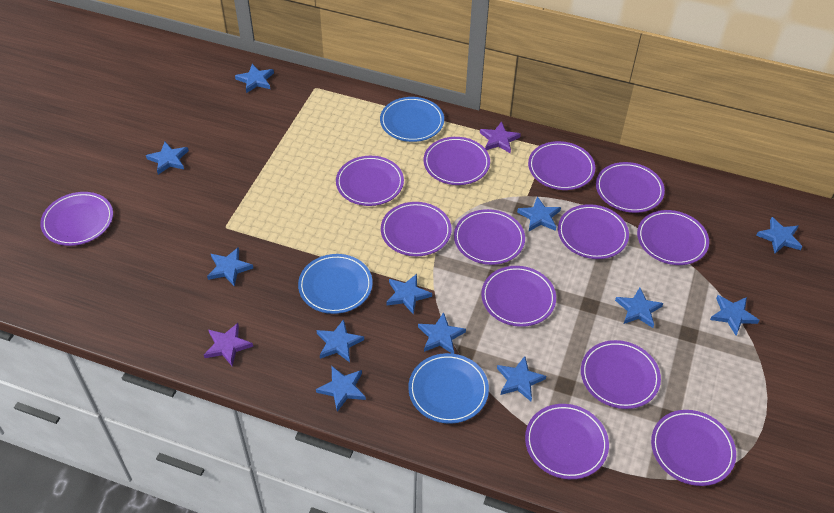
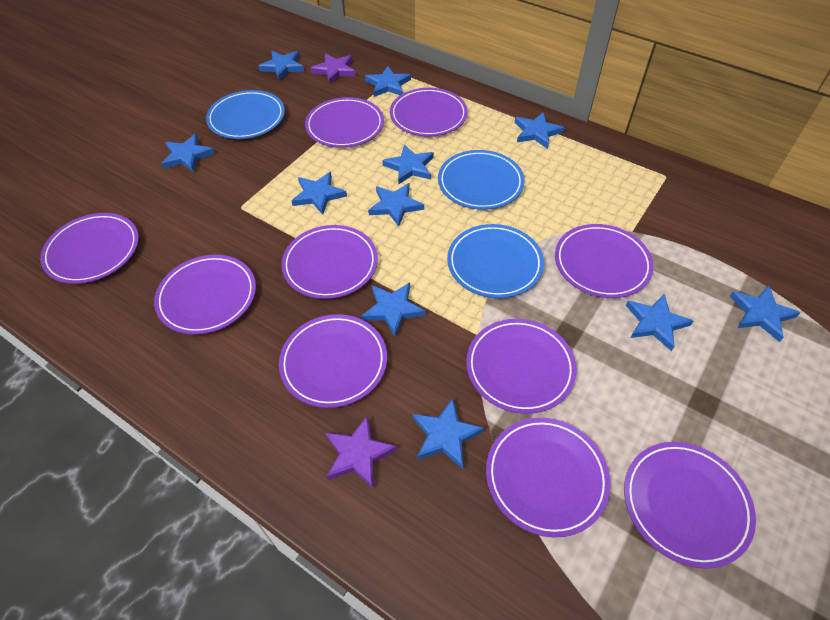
blue star: 12 -> 11
purple plate: 13 -> 10

